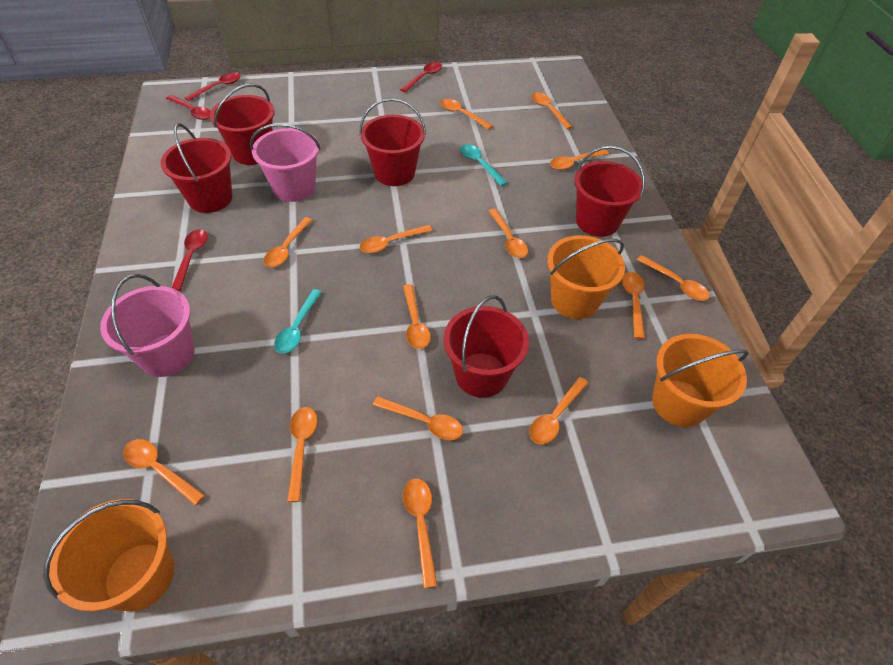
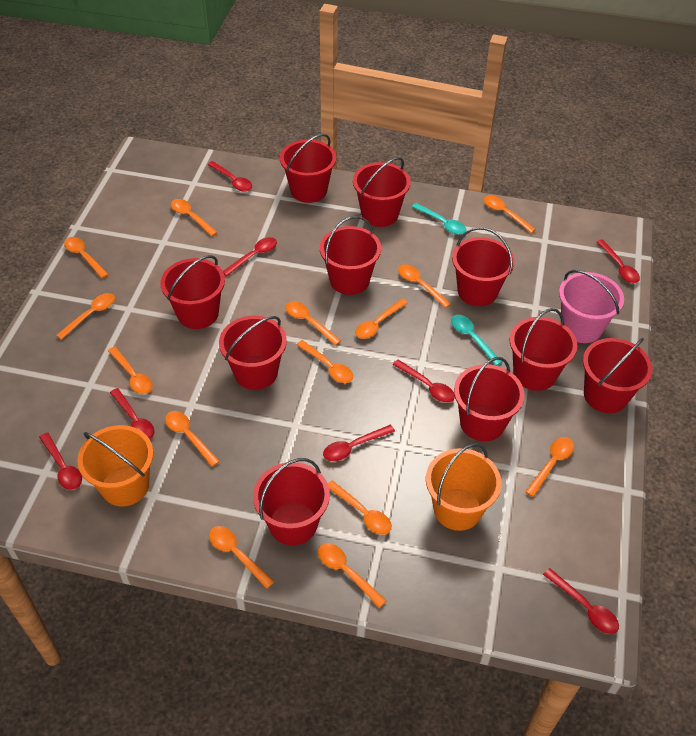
orange bucket: 3 -> 2
pink bucket: 2 -> 1
red bucket: 5 -> 10
red spoon: 4 -> 8

